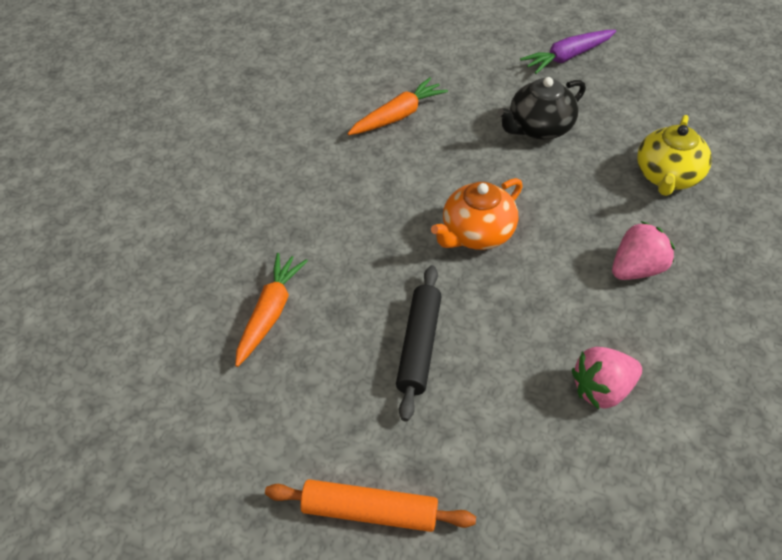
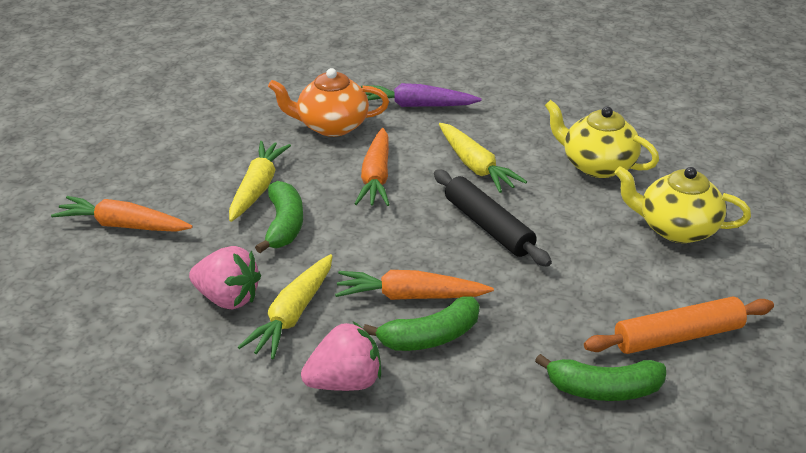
black teapot: 1 -> 0
green banana: 0 -> 3
orange carrot: 2 -> 3
yellow carrot: 0 -> 3
yellow teapot: 1 -> 2

